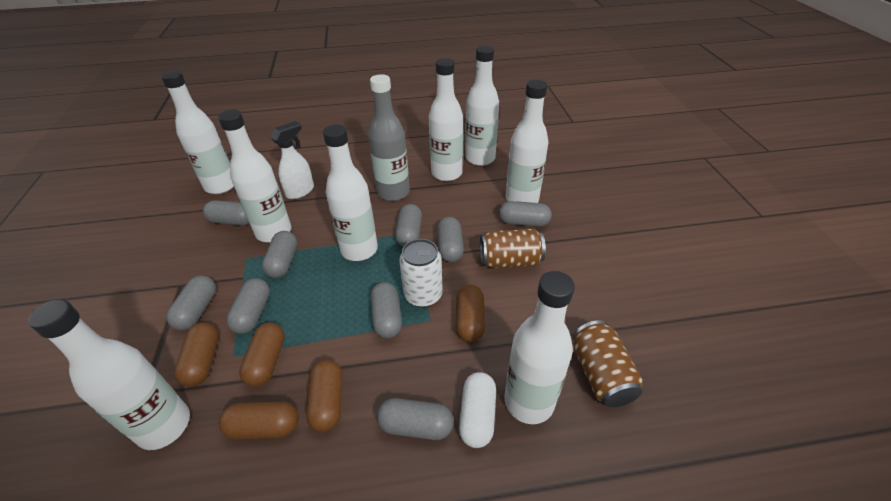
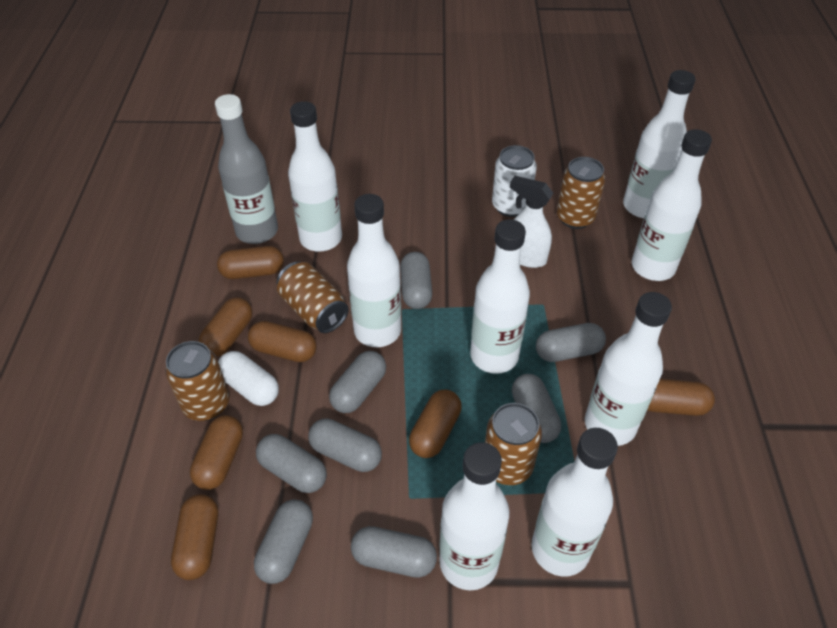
brown can: 2 -> 4
brown capsule: 5 -> 7
grey capsule: 9 -> 8

